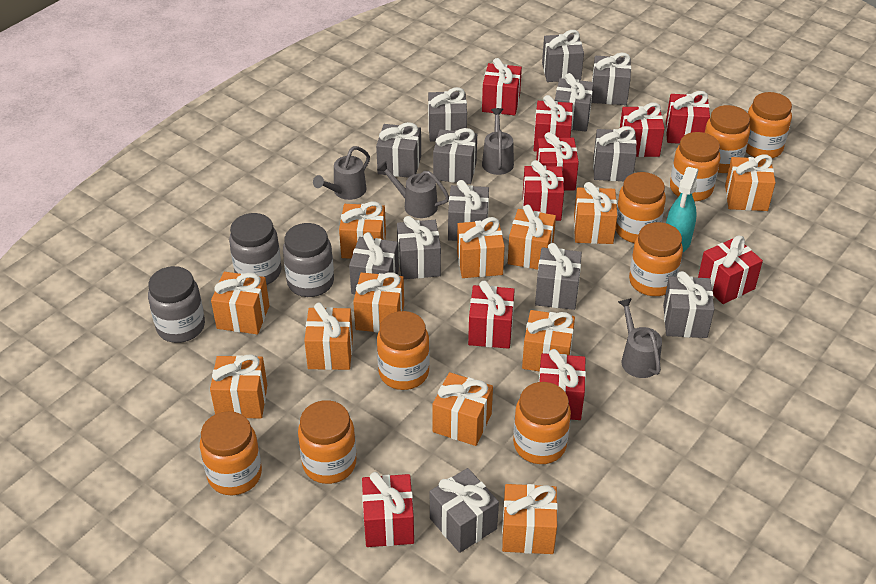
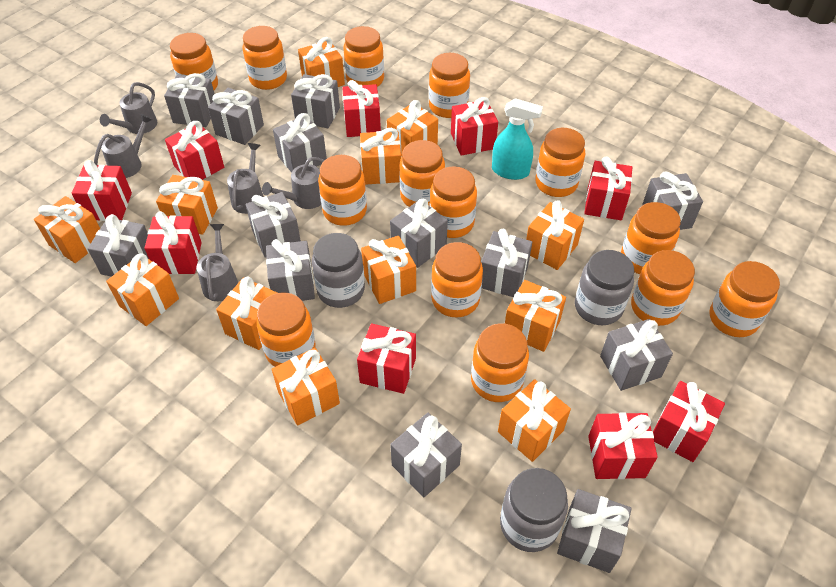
grey watering can: 4 -> 5
orange jar: 9 -> 14
red gift: 10 -> 9

